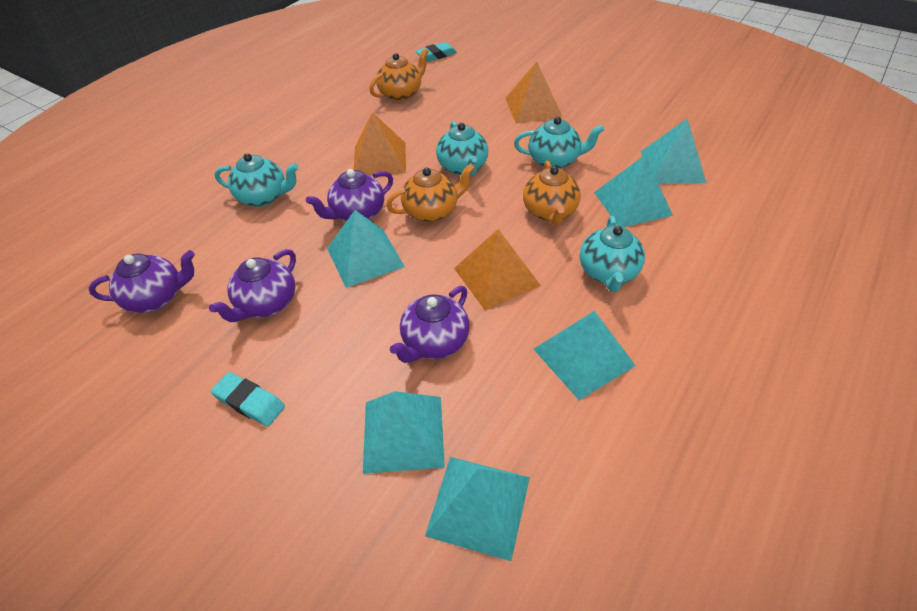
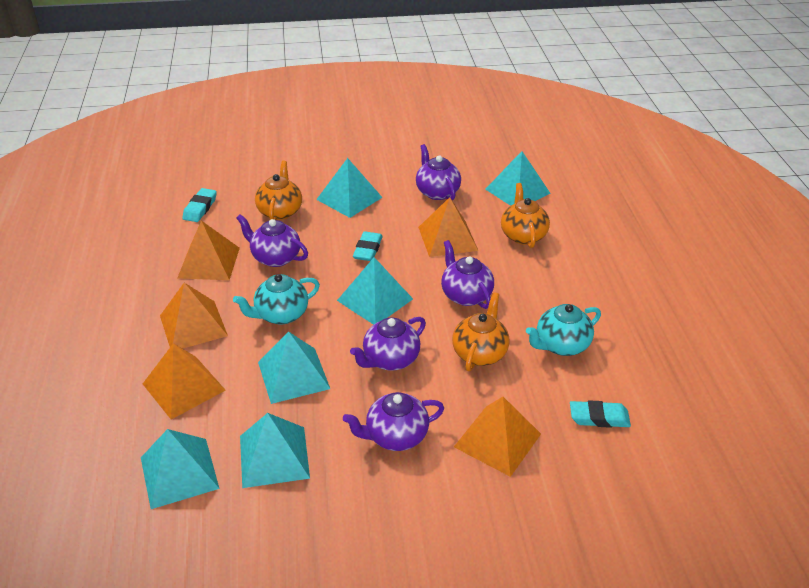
orange pyramid: 3 -> 5
purple teapot: 4 -> 5
turquoise eraser: 2 -> 3
turquoise teapot: 4 -> 2

